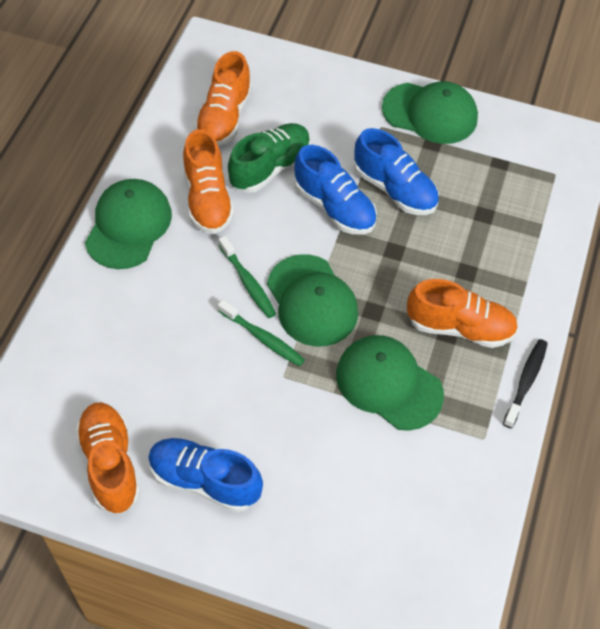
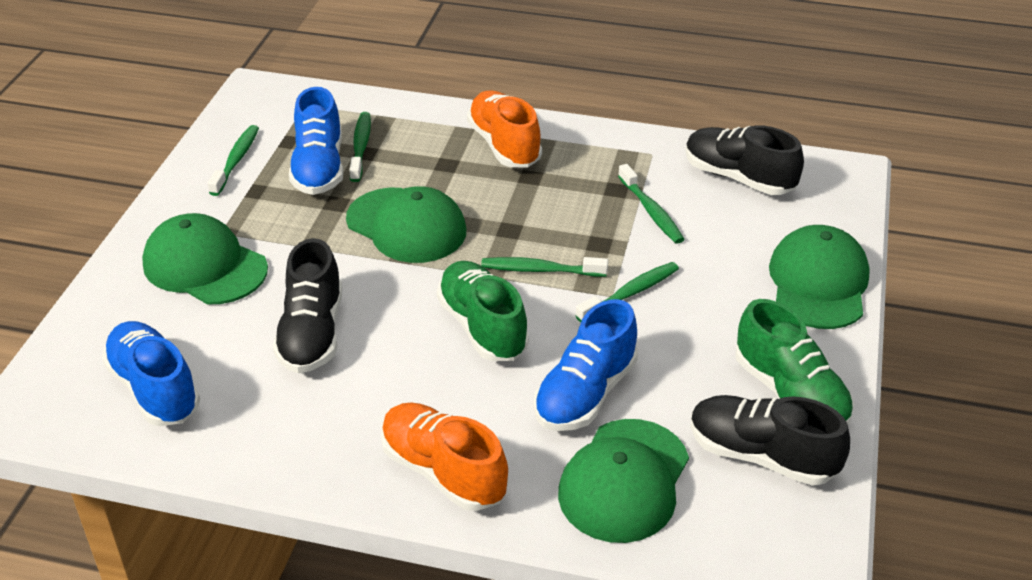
black shoe: 0 -> 3
black toothbrush: 1 -> 0
green shoe: 1 -> 2
green toothbrush: 2 -> 5
orange shoe: 4 -> 2

